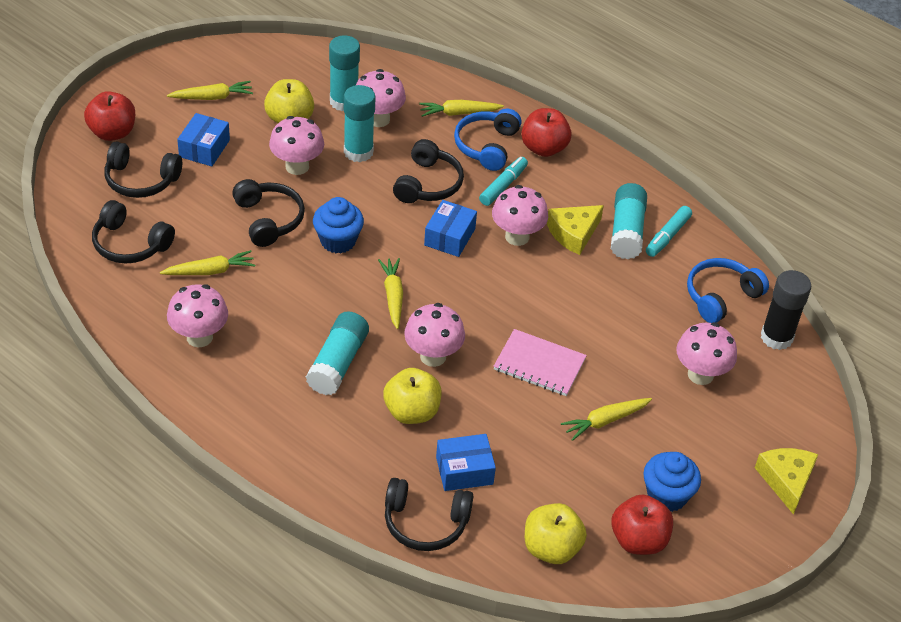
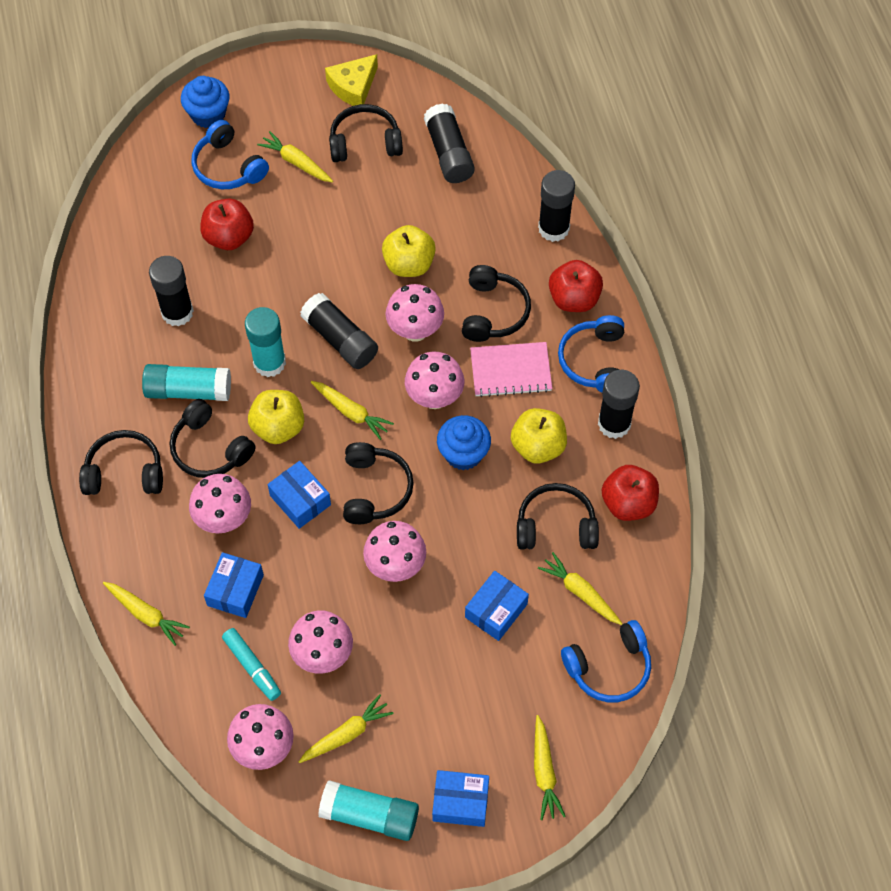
black glue stick: 1 -> 5
black headphones: 5 -> 6
blue box: 3 -> 4
blue headphones: 2 -> 3
turquoise glue stick: 4 -> 3
turquoise marker: 2 -> 1
yellow carrot: 5 -> 6
yellow cheese: 2 -> 1

